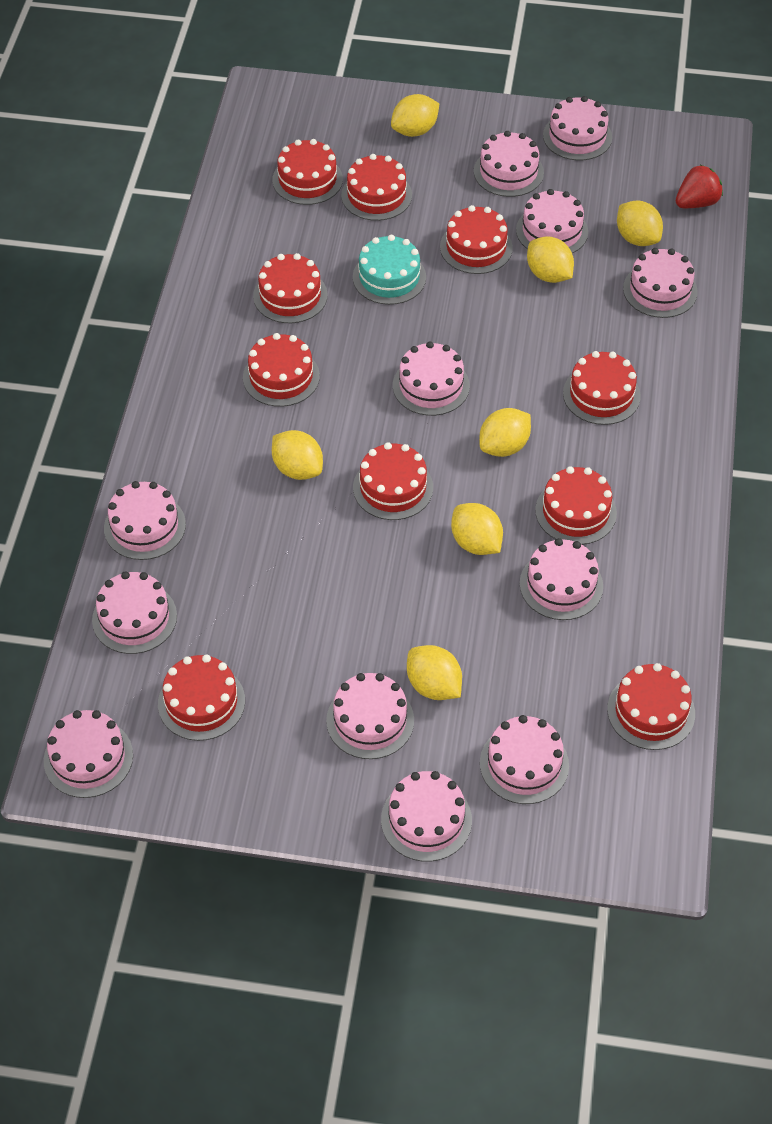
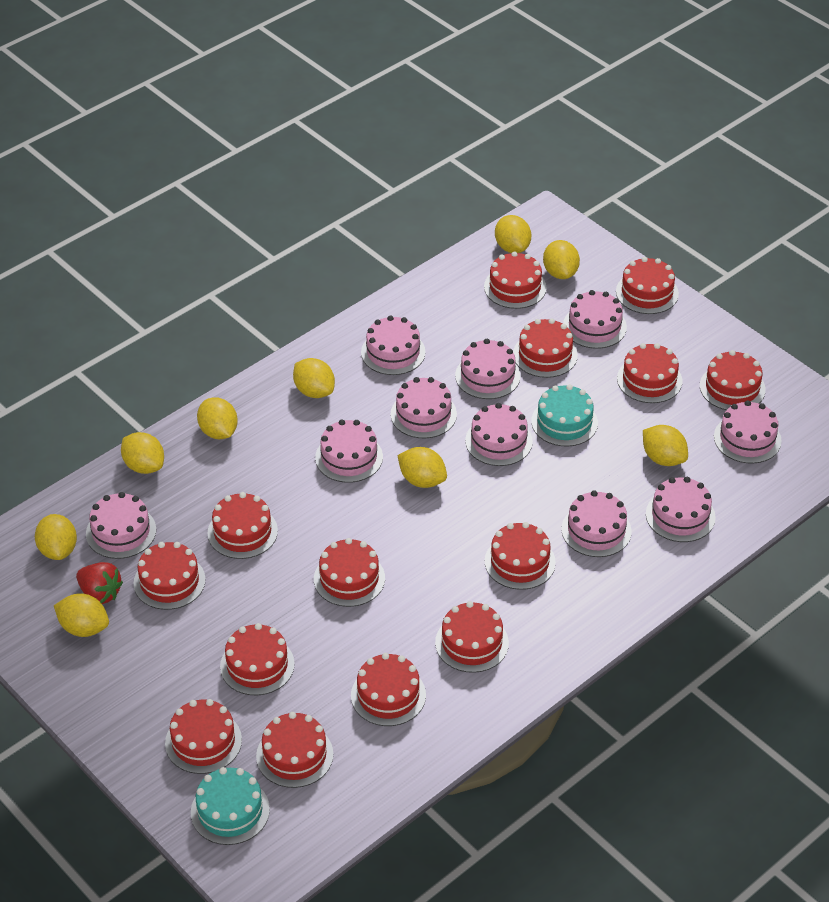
pink cake: 12 -> 10
red cake: 10 -> 14
turquoise cake: 1 -> 2
yellow lemon: 7 -> 9

